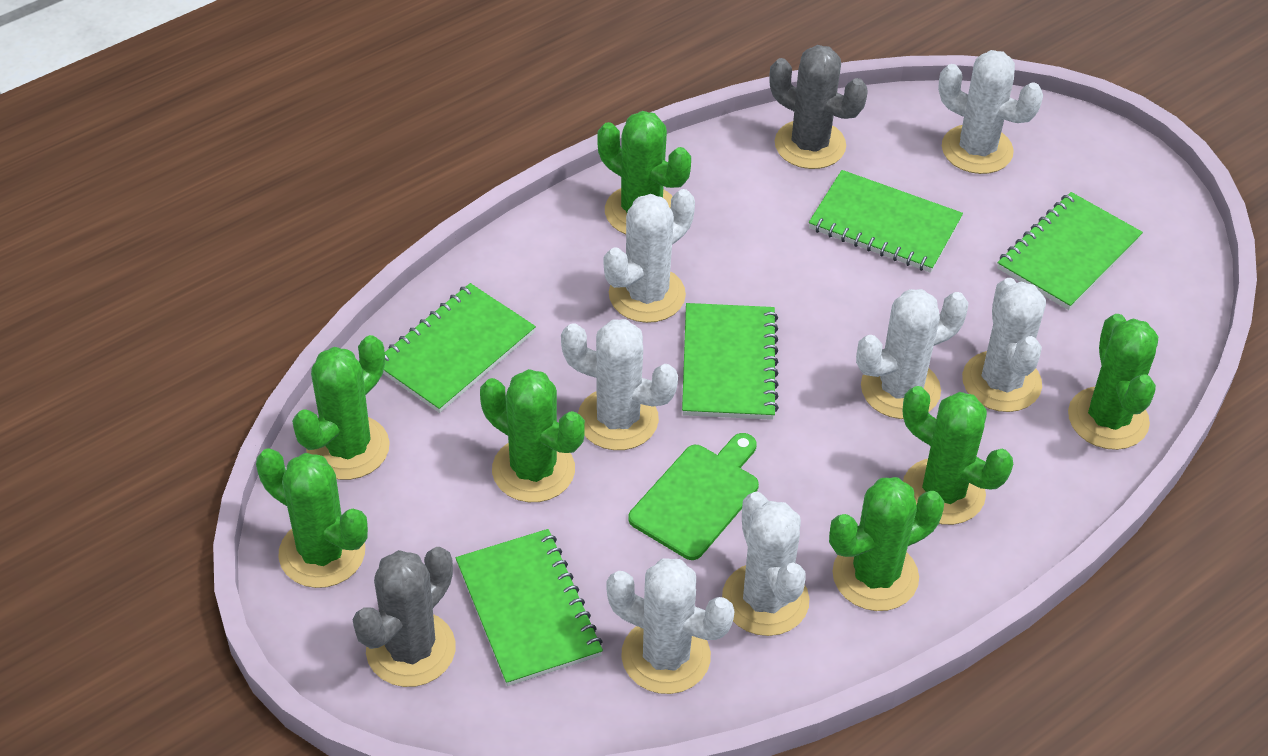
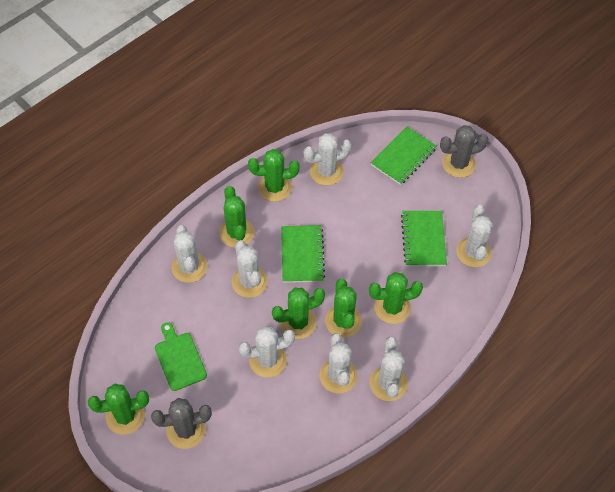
green cactus: 7 -> 6
green notebook: 5 -> 3

